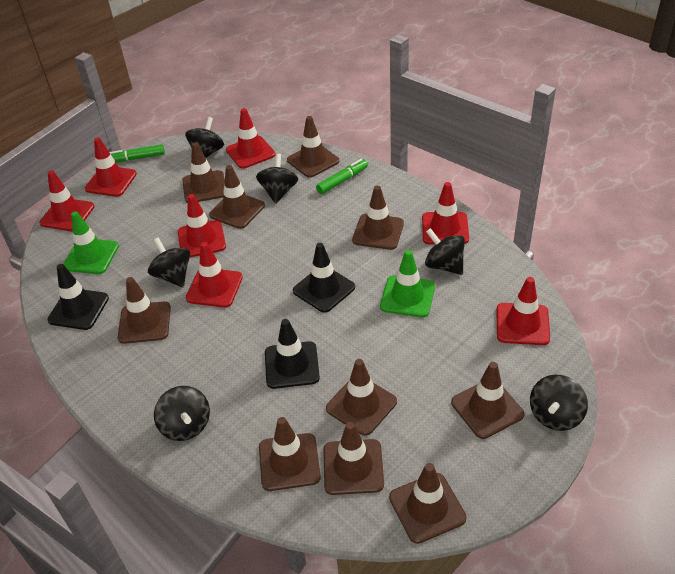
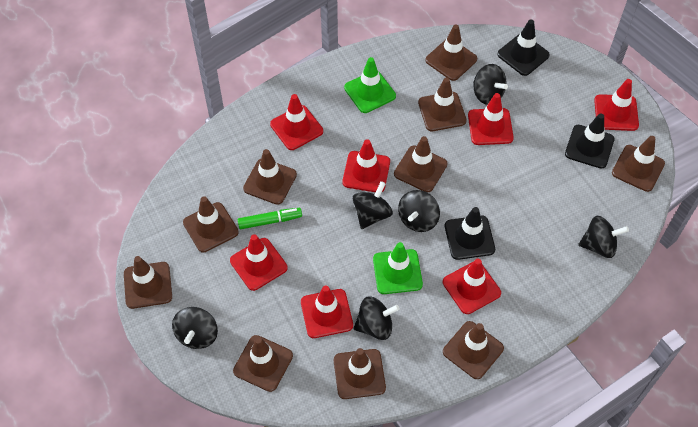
green marker: 2 -> 1

